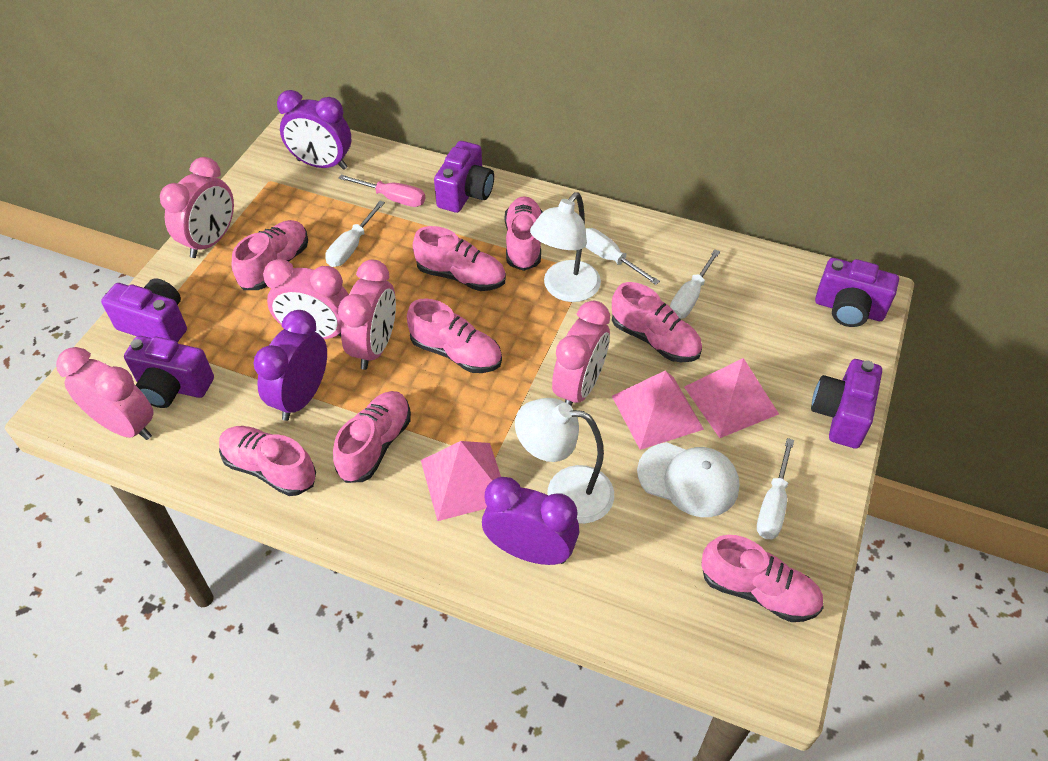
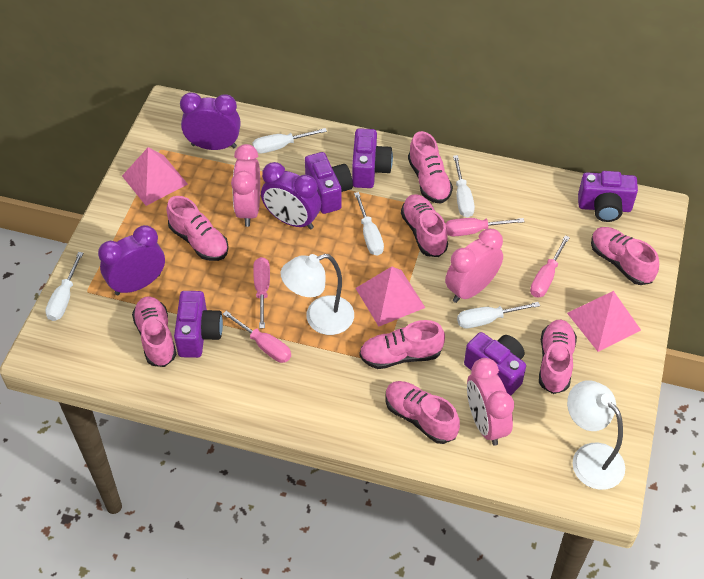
pink clock: 5 -> 3
pink screwdriver: 1 -> 4
white cap: 1 -> 0
white screwdriver: 4 -> 5

